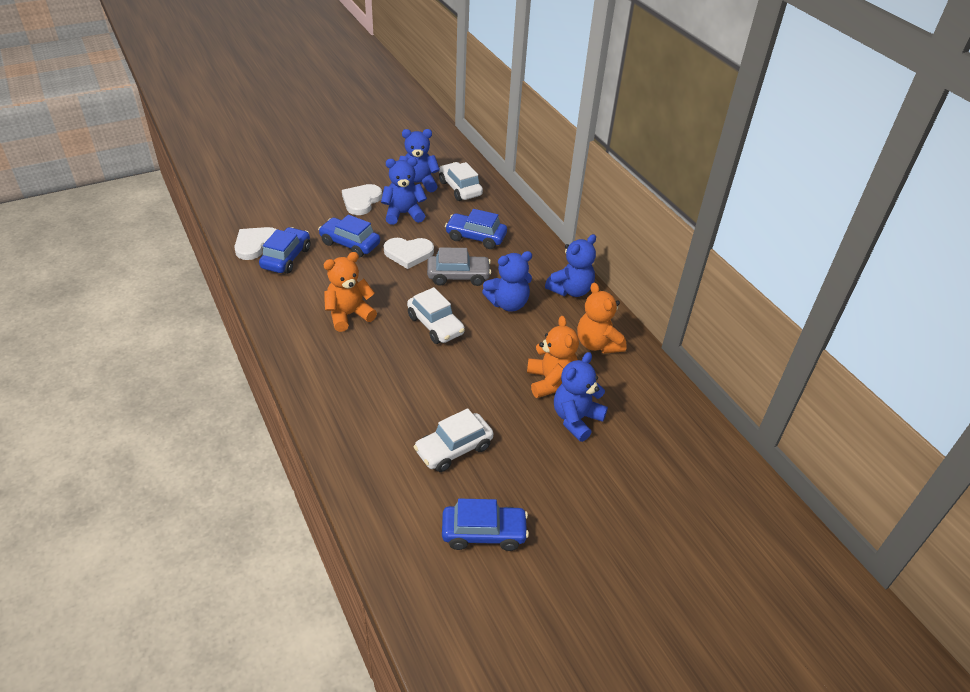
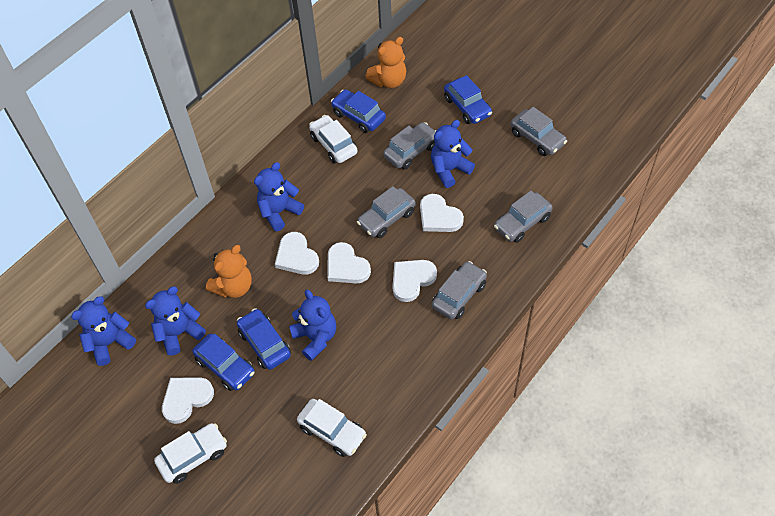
grey car: 1 -> 5
orange teddy bear: 3 -> 2
white heart: 3 -> 5

